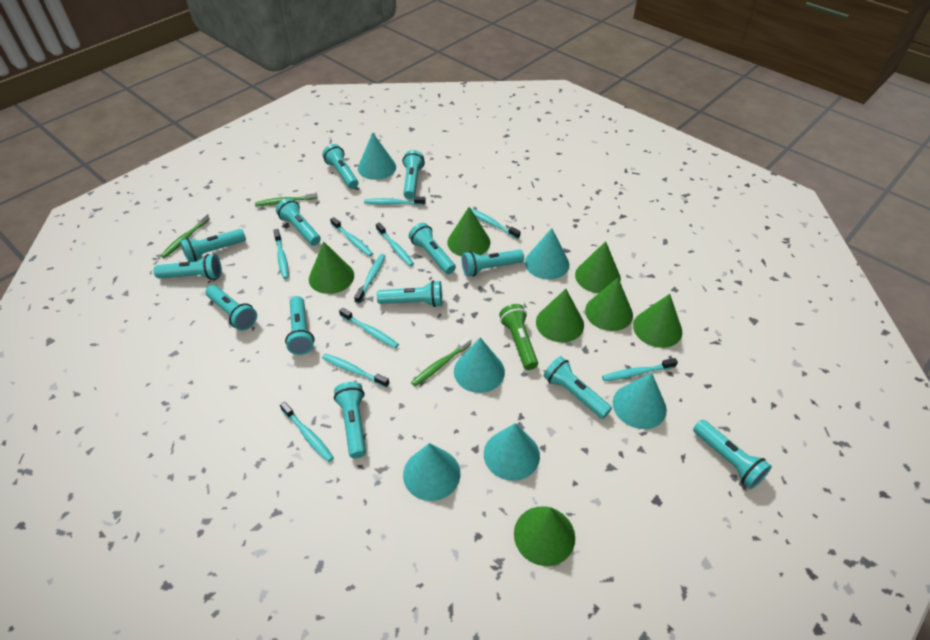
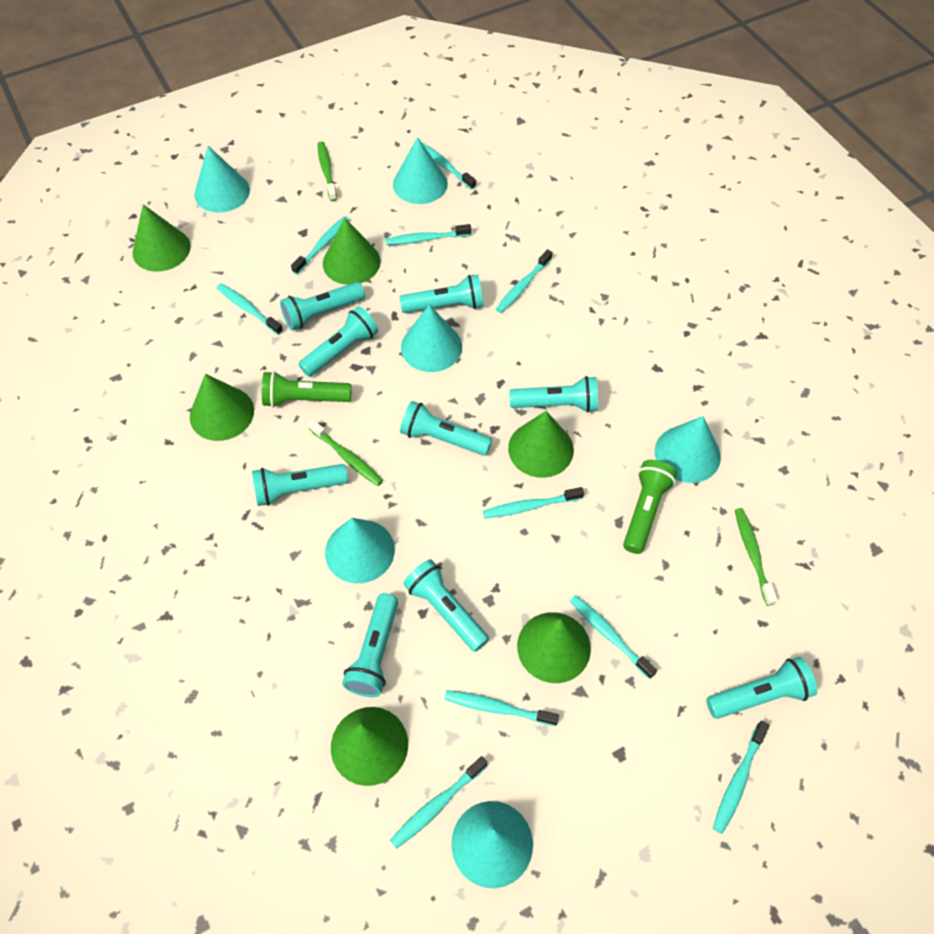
green cone: 7 -> 6
green flashlight: 1 -> 2
turquoise flashlight: 13 -> 9

